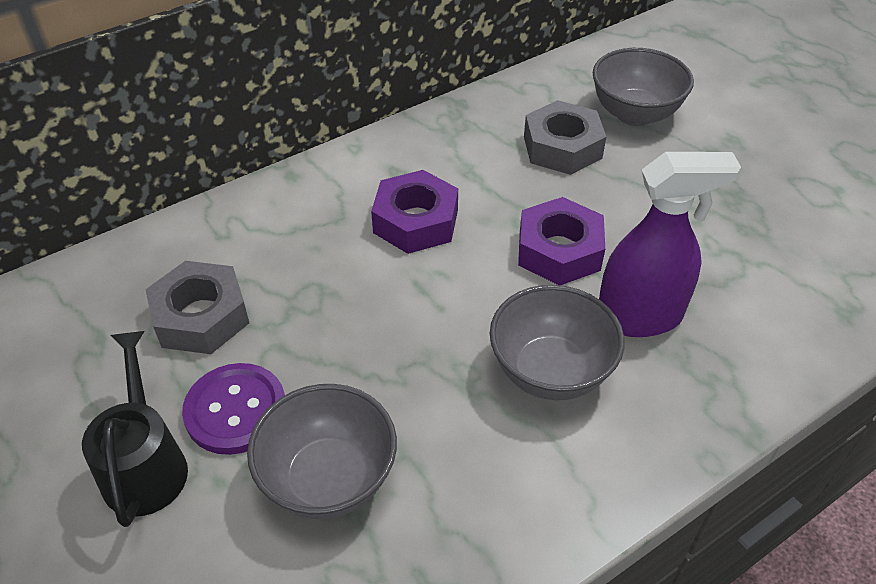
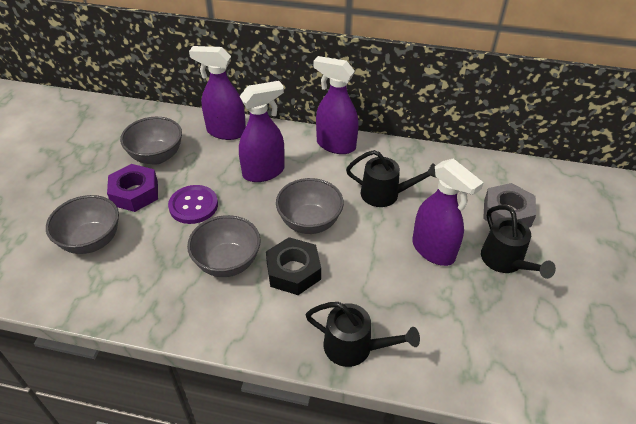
black nut: 0 -> 1
black watering can: 1 -> 3
grey bowl: 3 -> 4
grey nut: 2 -> 1
purple nut: 2 -> 1
purple spray bottle: 1 -> 4

